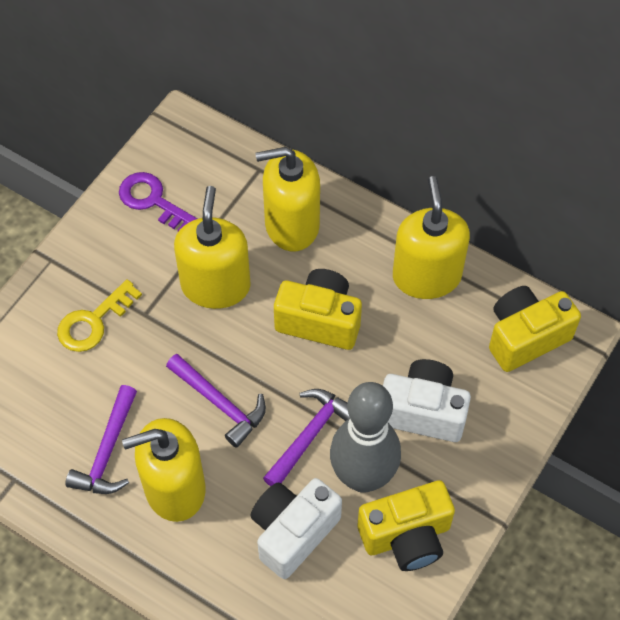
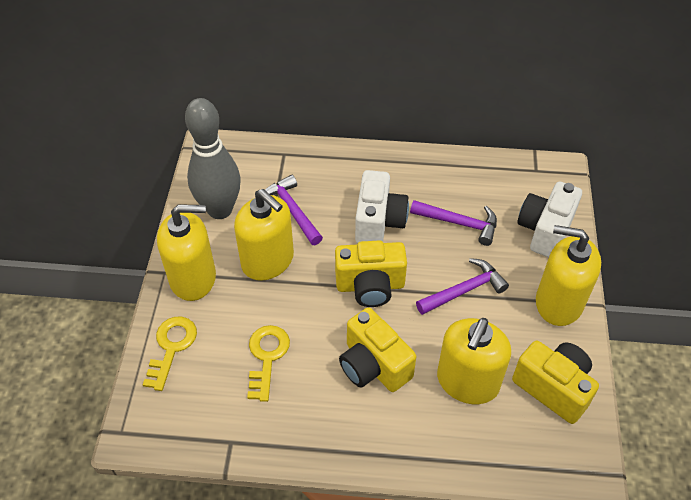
purple key: 1 -> 0
yellow key: 1 -> 2

